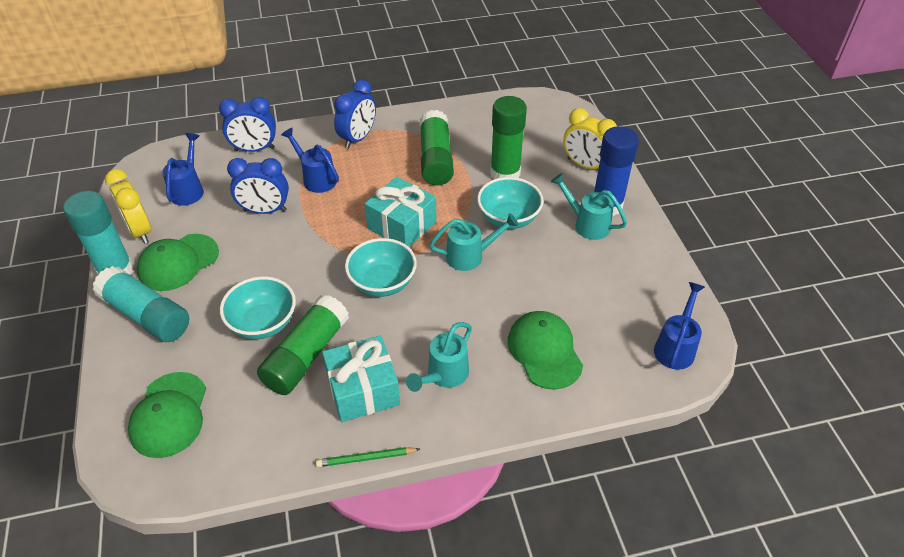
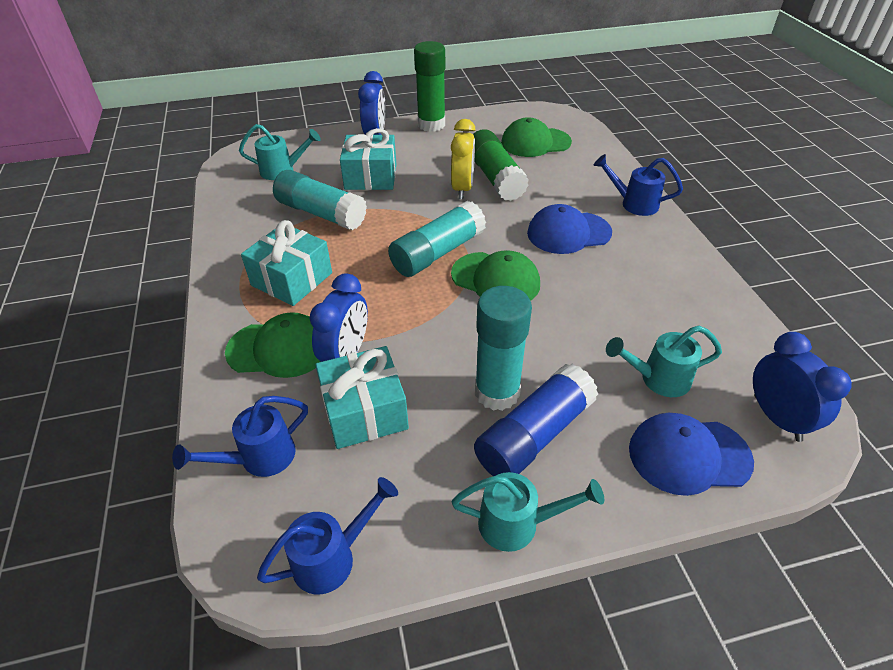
blue cap: 0 -> 2
green glue stick: 3 -> 2
green pencil: 1 -> 0
turquoise bowl: 3 -> 0
turquoise gift: 2 -> 3
turquoise glue stick: 2 -> 3
yellow clock: 2 -> 1

